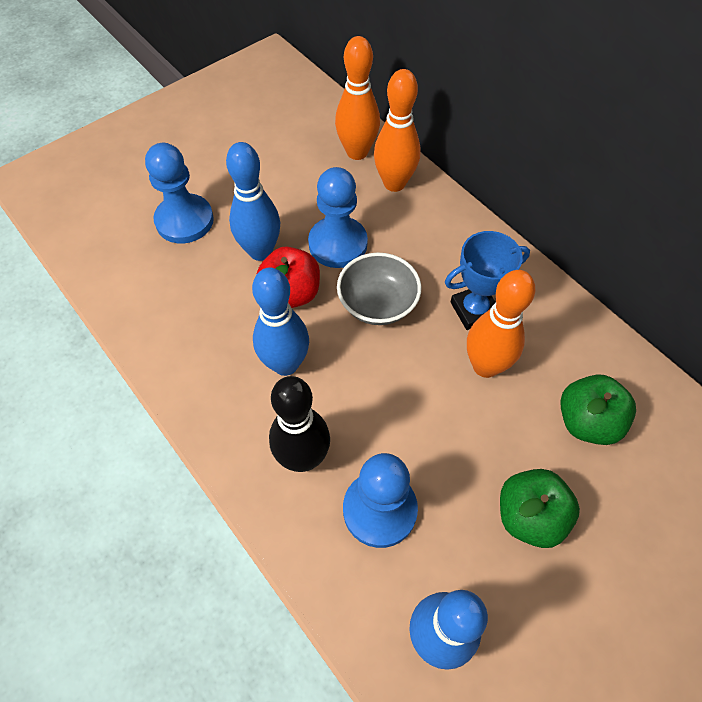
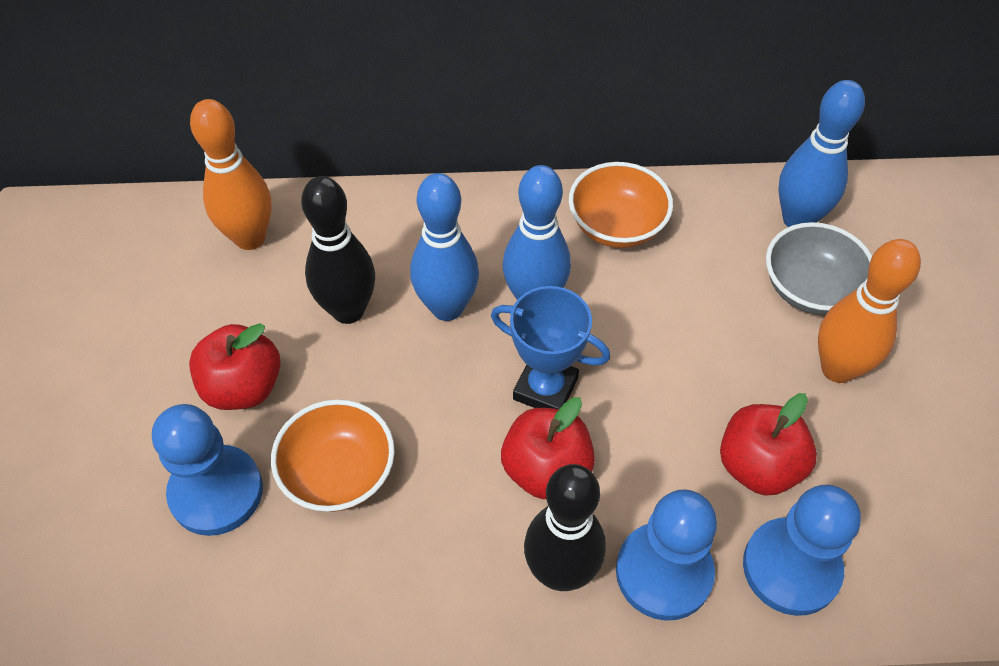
black bowling pin: 1 -> 2
green apple: 2 -> 0
orange bowl: 0 -> 2
orange bowling pin: 3 -> 2
red apple: 1 -> 3

